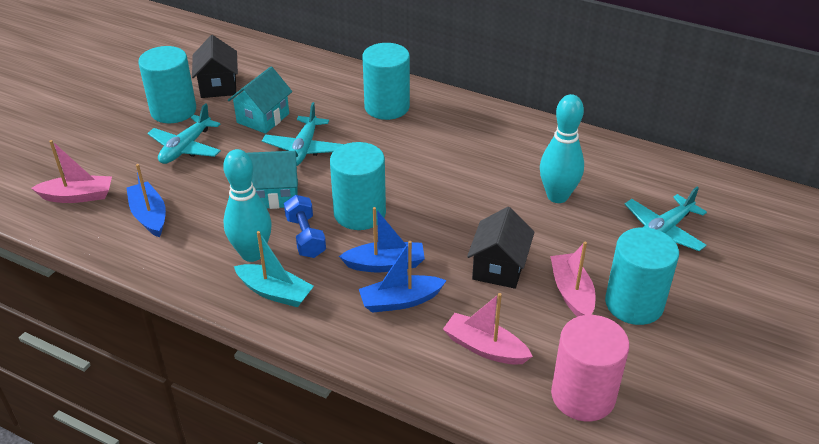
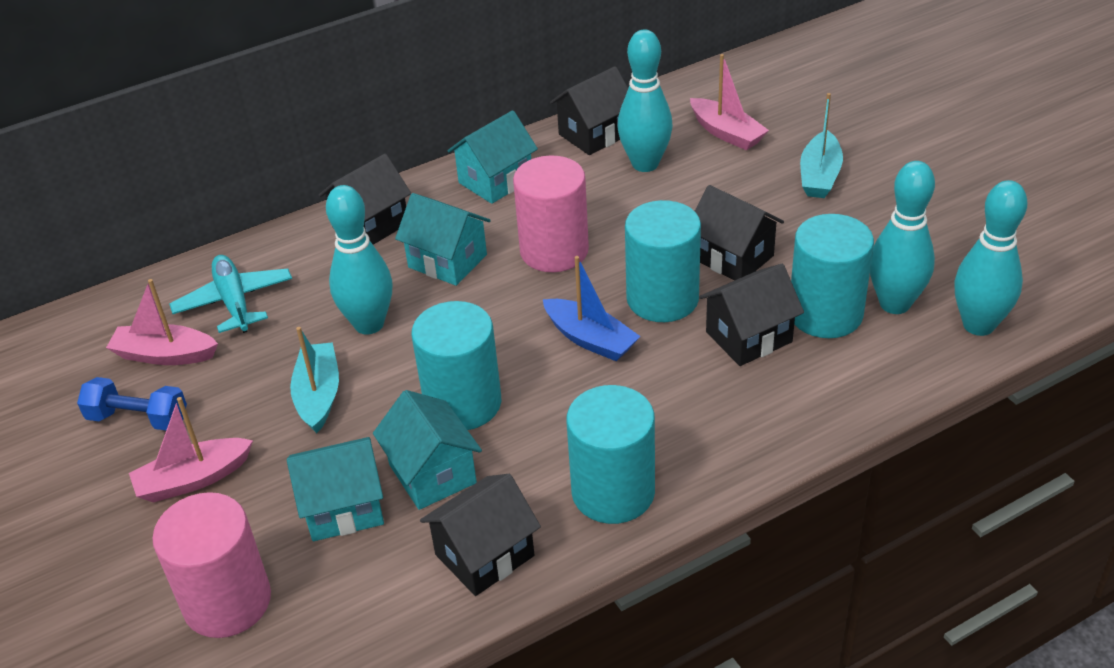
black house: 2 -> 5
blue boat: 3 -> 1
pink cylinder: 1 -> 2
turquoise boat: 1 -> 2
turquoise bowling pin: 2 -> 4
turquoise house: 2 -> 4
turquoise plane: 3 -> 1

